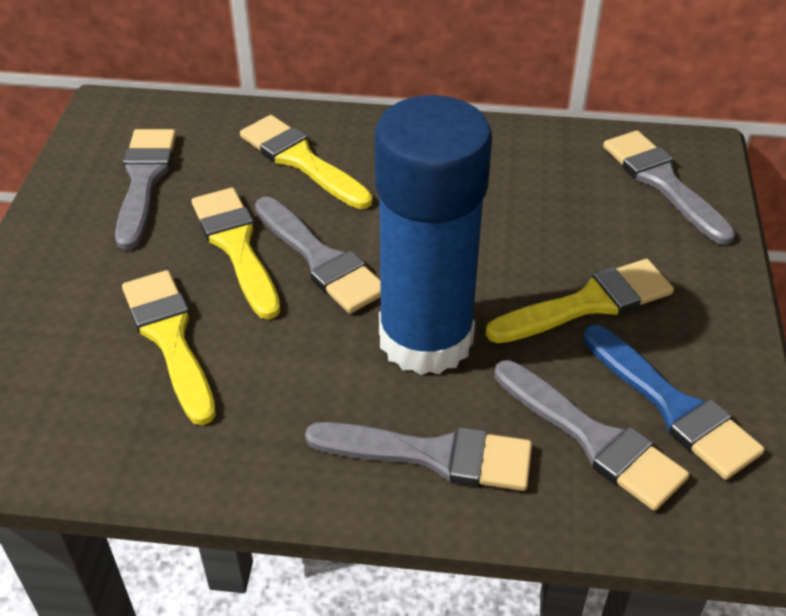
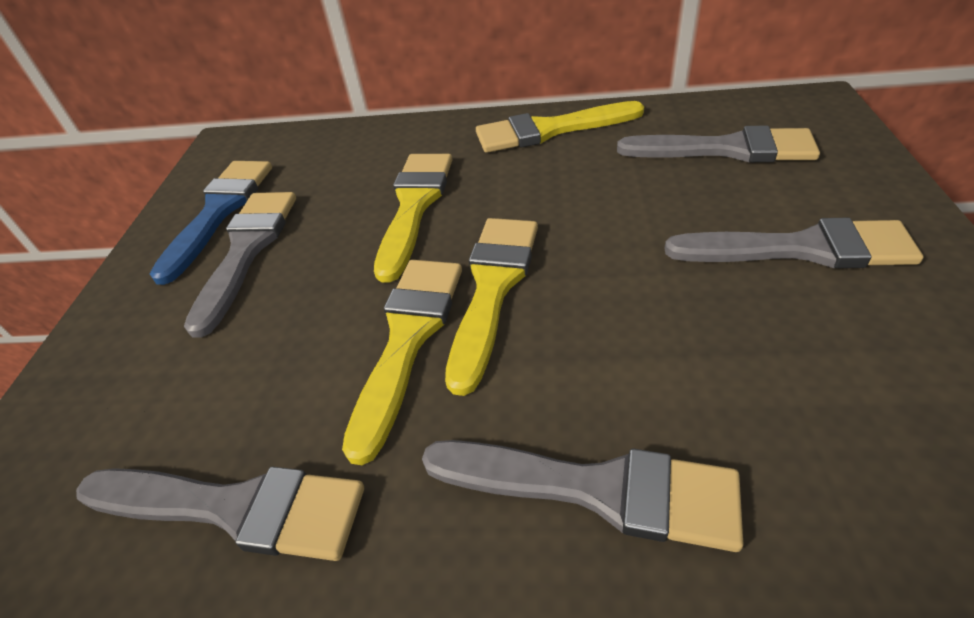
blue glue stick: 1 -> 0

